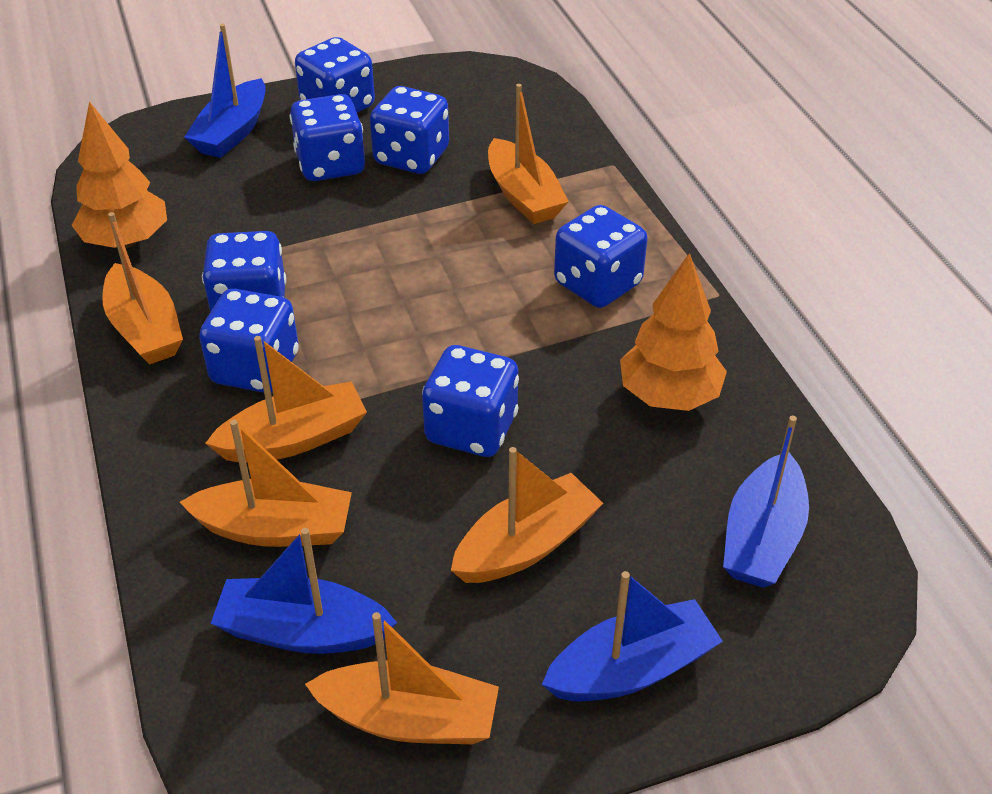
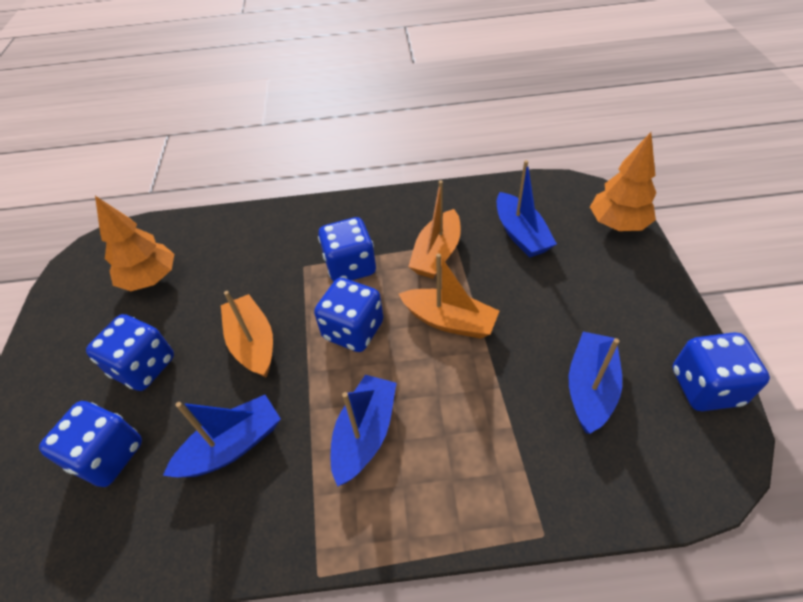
blue dice: 7 -> 5
orange boat: 6 -> 3

